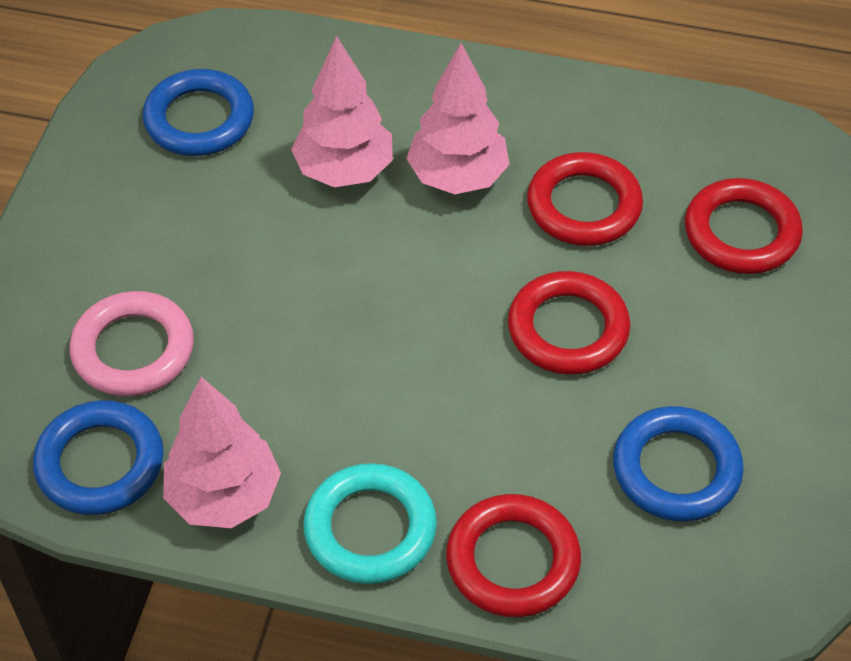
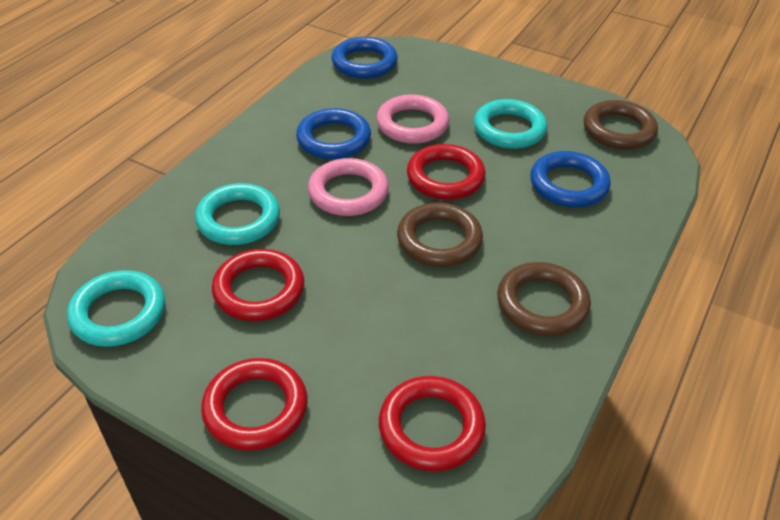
brown ring: 0 -> 3
pink ring: 1 -> 2
pink tree: 3 -> 0
turquoise ring: 1 -> 3

